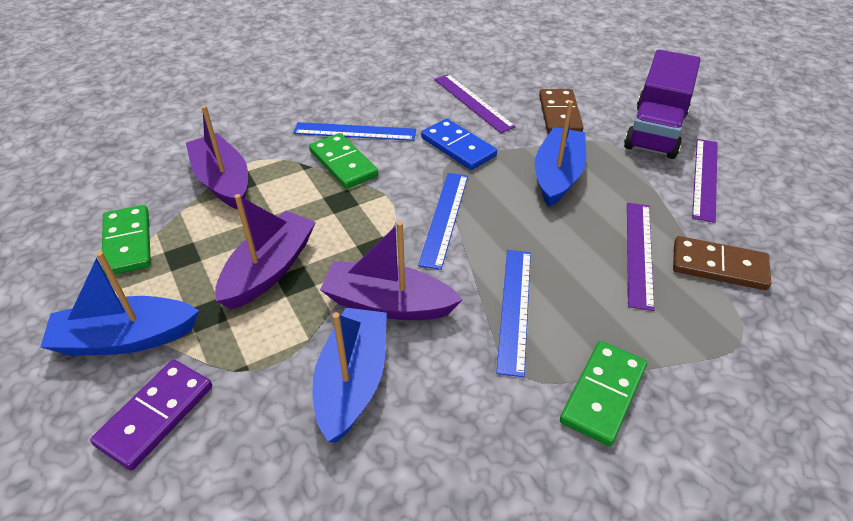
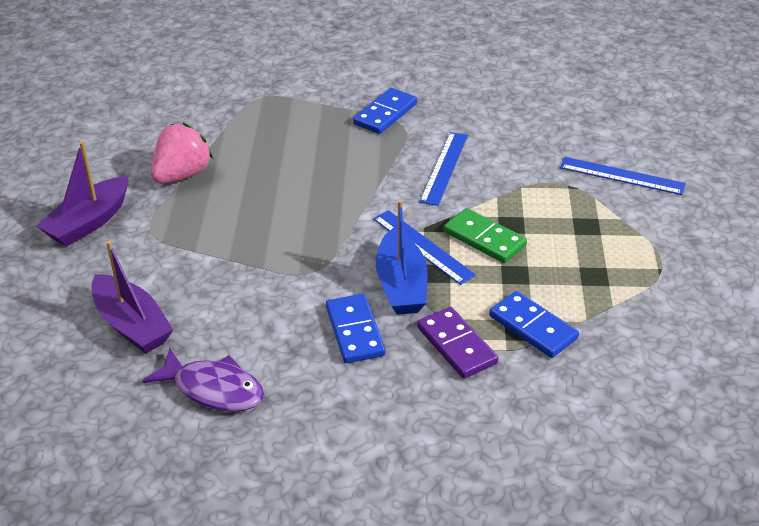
blue boat: 3 -> 1
blue domino: 1 -> 3
brown domino: 2 -> 0
green domino: 3 -> 1
pink strawberry: 0 -> 1
purple boat: 3 -> 2
purple fish: 0 -> 1
purple ruler: 3 -> 0
purple truck: 1 -> 0

